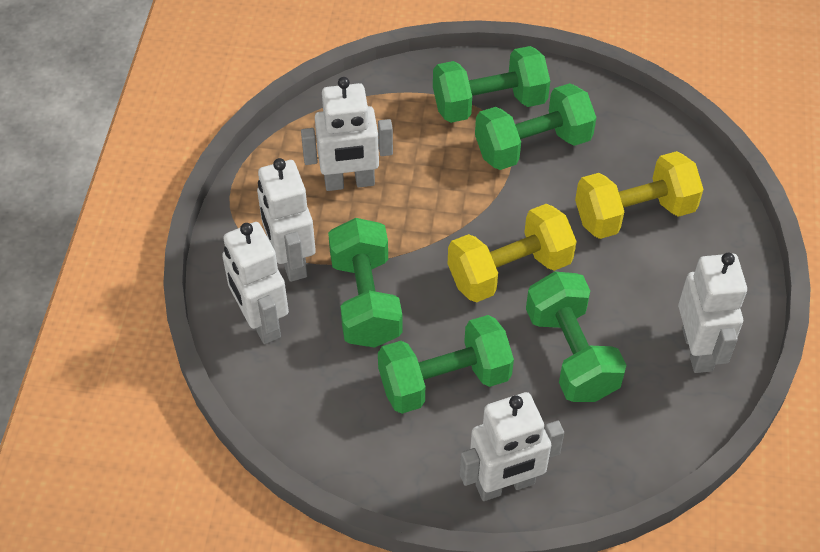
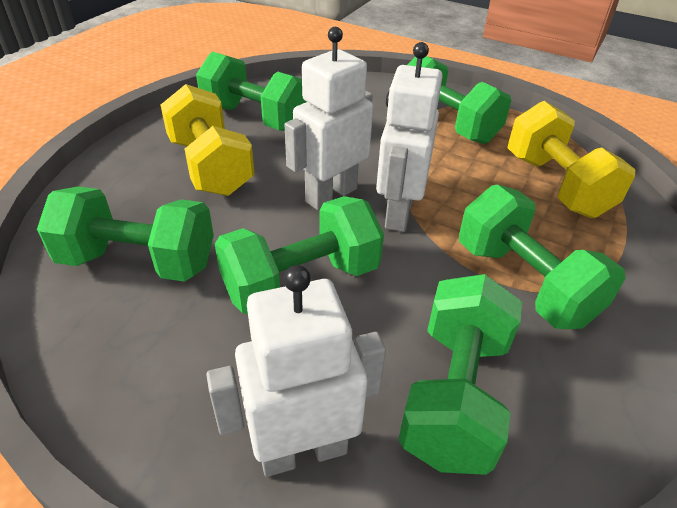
green dumbbell: 5 -> 6
white robot: 5 -> 3

